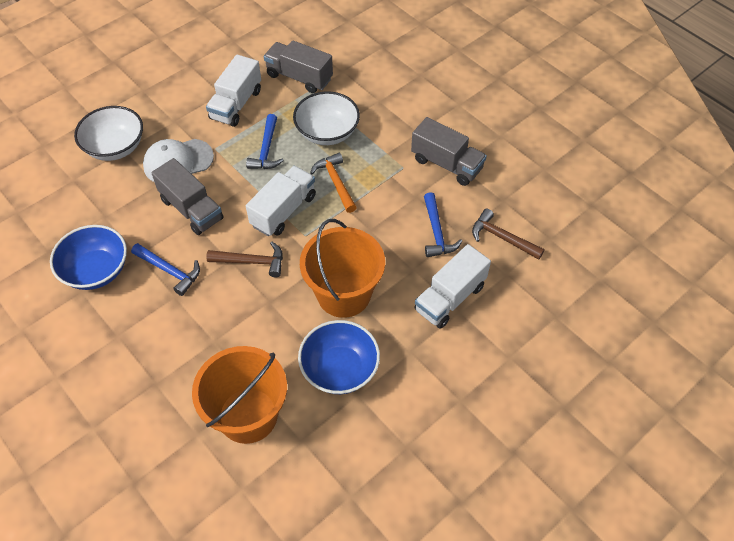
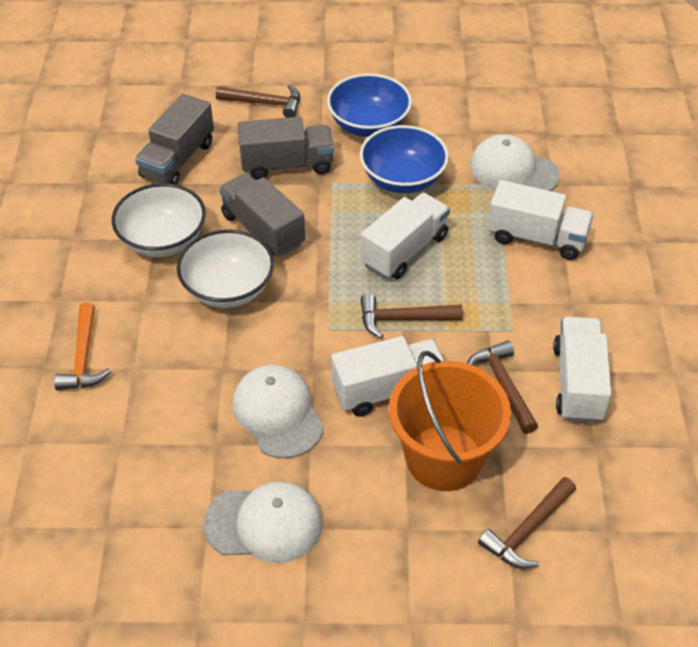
blue hammer: 3 -> 0
brown hammer: 2 -> 4
orange bucket: 2 -> 1
white cap: 1 -> 3
white truck: 3 -> 4

